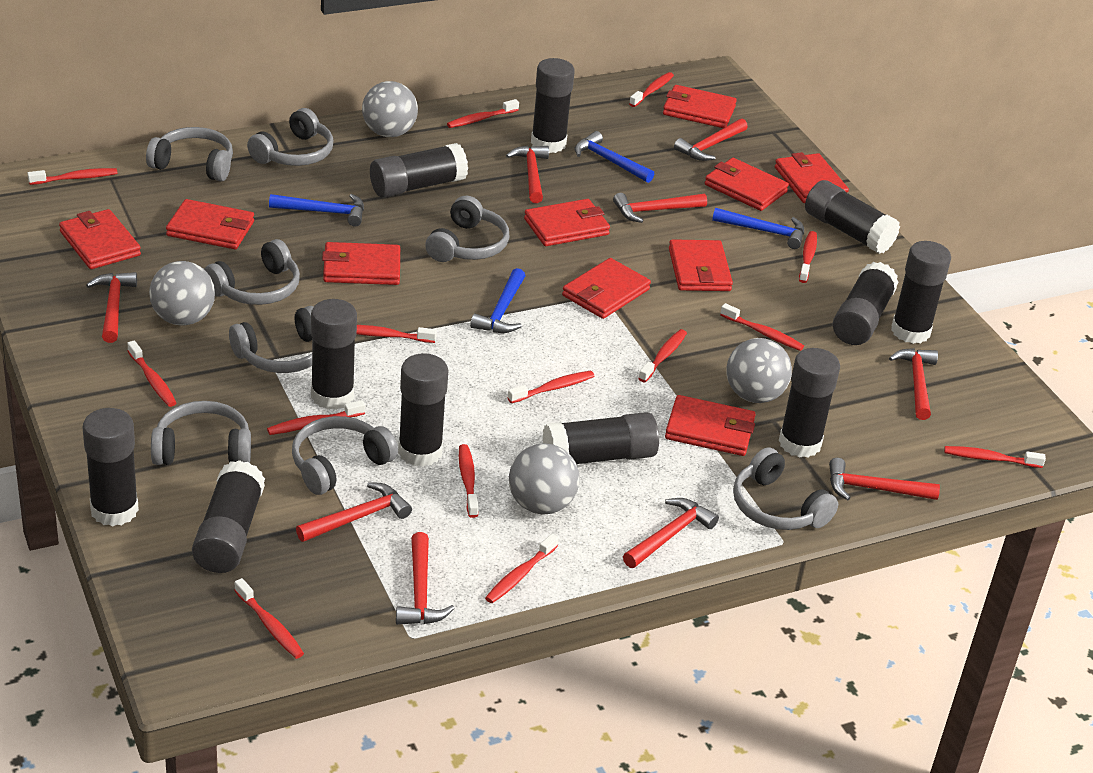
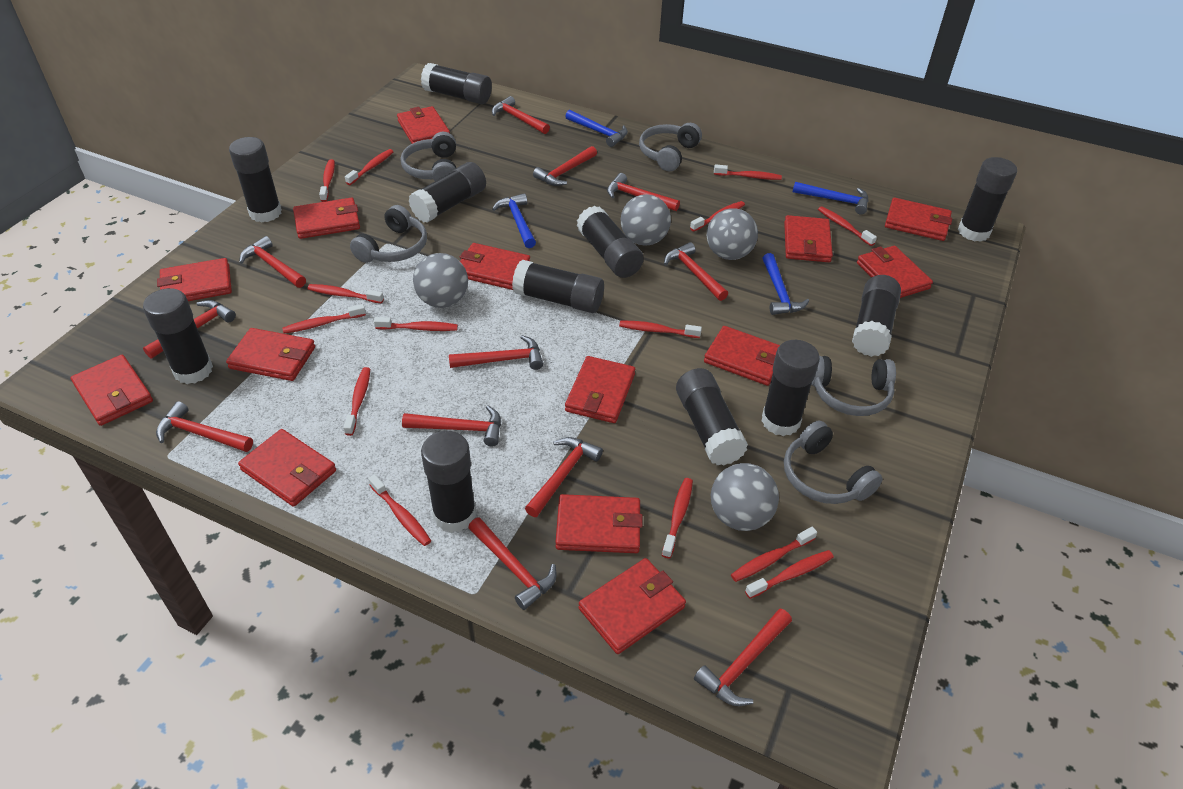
grey headphones: 8 -> 5
red hammer: 9 -> 12
red wallet: 10 -> 14

